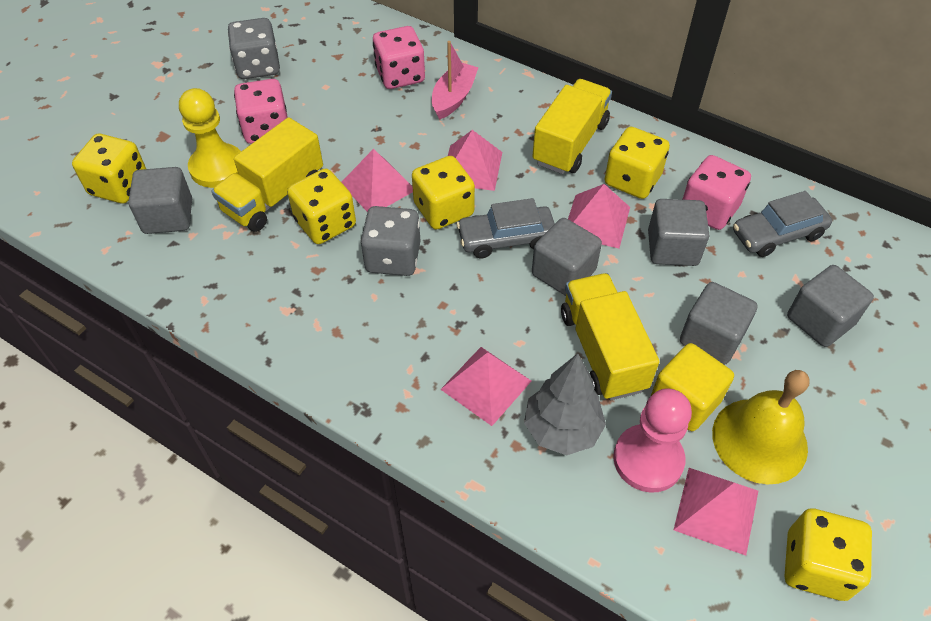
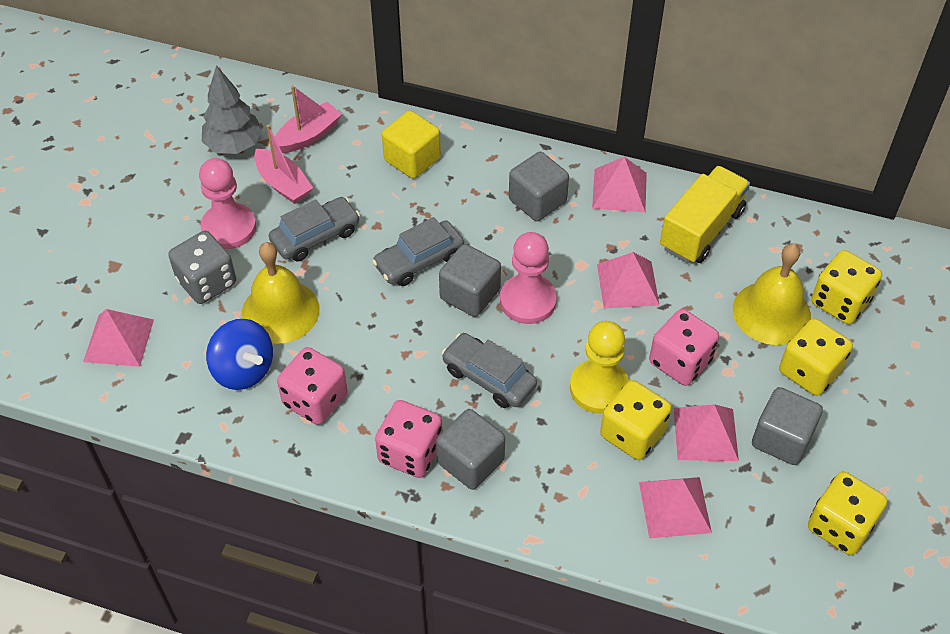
blue spinning top: 0 -> 1
grey car: 2 -> 3
grey cube: 5 -> 4
grey dice: 2 -> 1
pink boat: 1 -> 2
pink pawn: 1 -> 2
yellow bell: 1 -> 2
yellow dice: 5 -> 4
yellow truck: 3 -> 1

